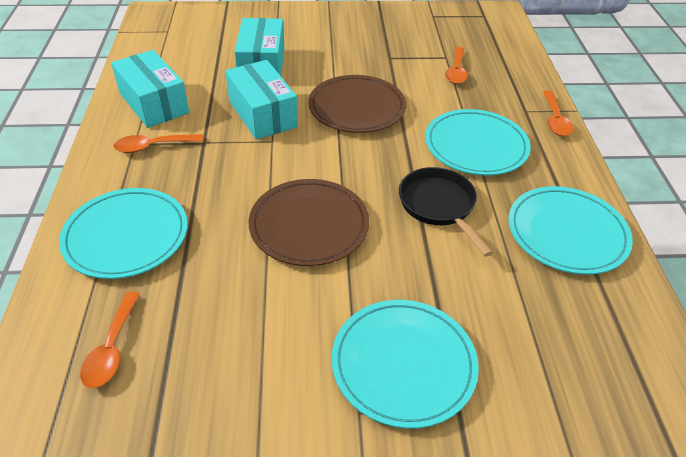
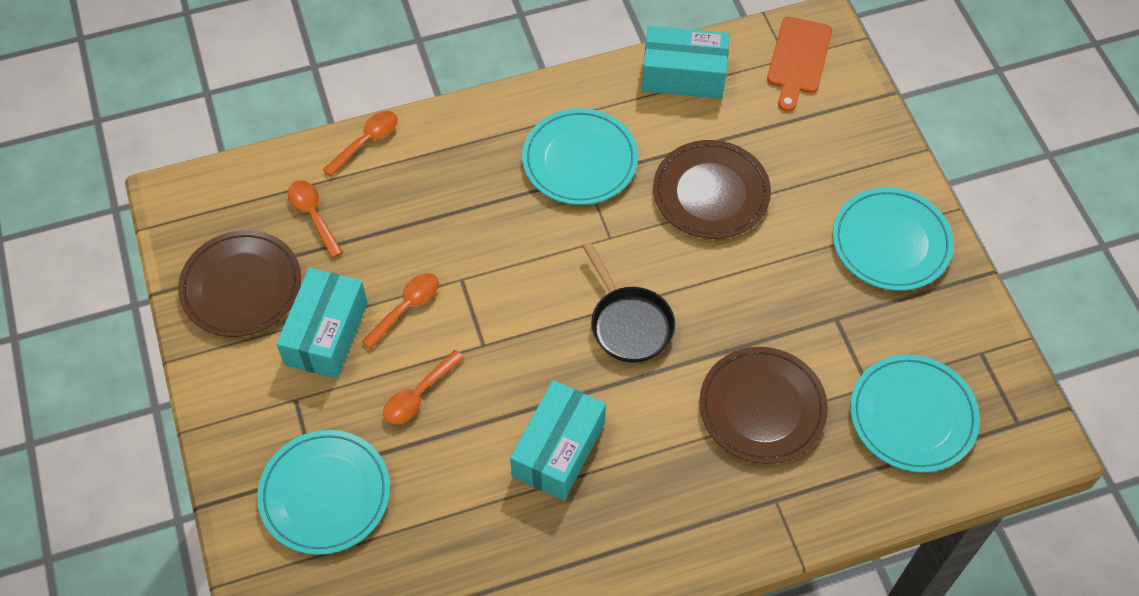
brown plate: 2 -> 3
orange cutting board: 0 -> 1

